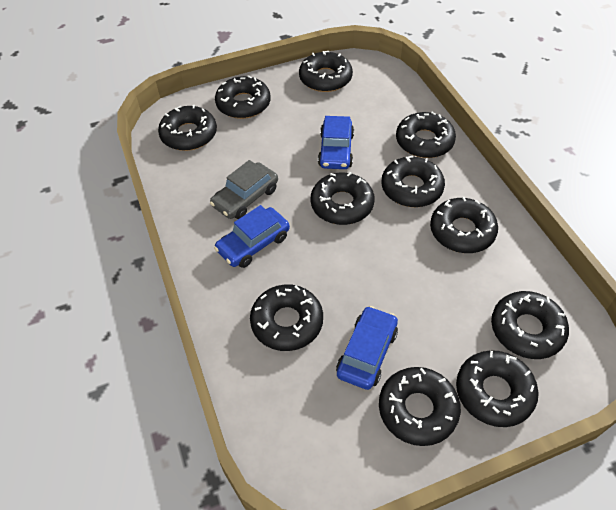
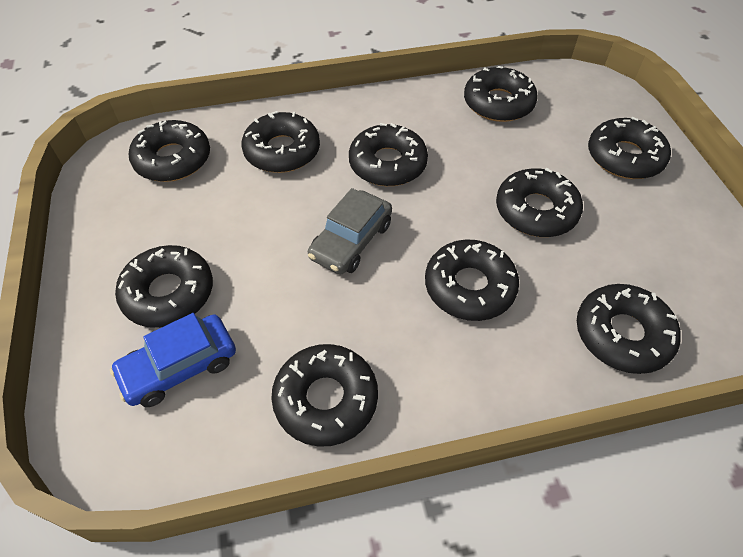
black donut: 11 -> 10
blue car: 3 -> 1

